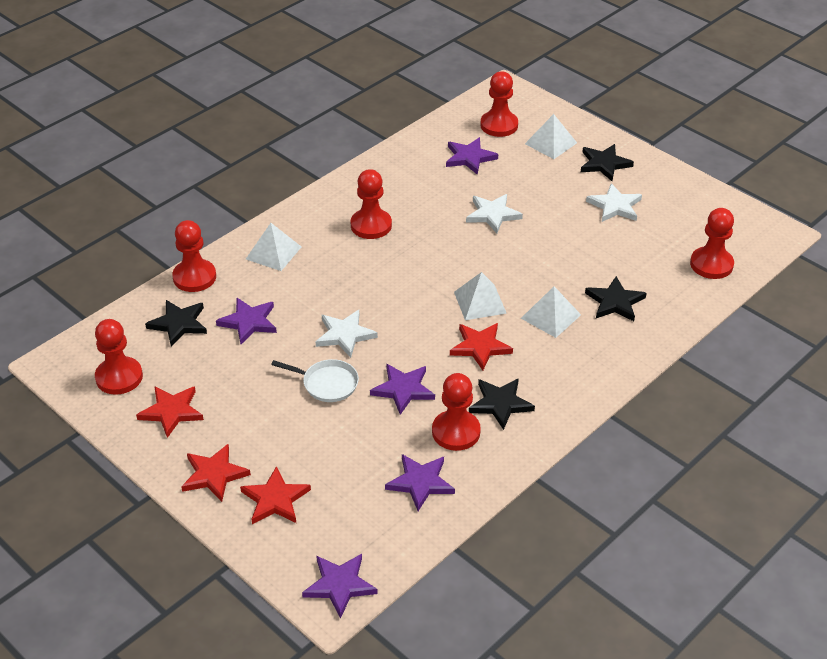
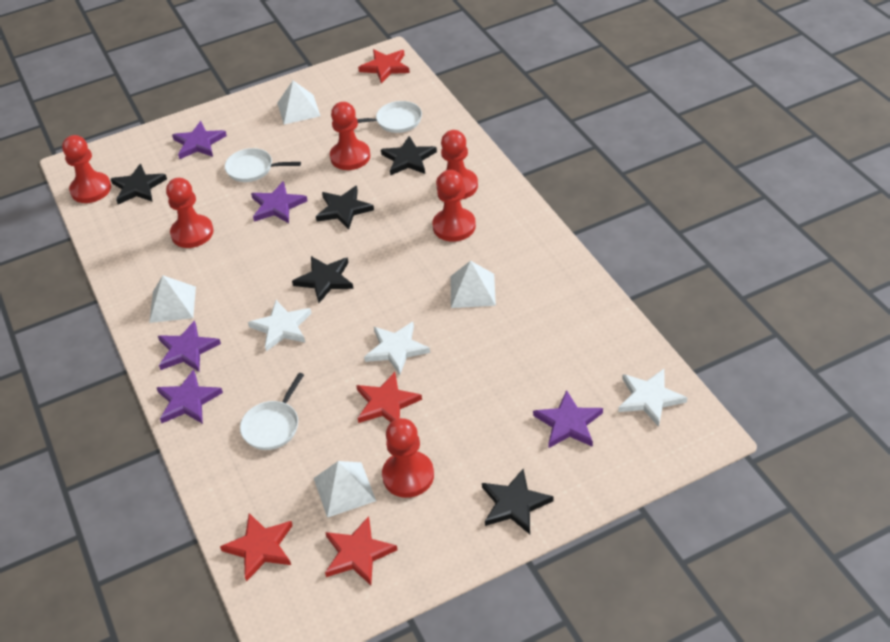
black star: 4 -> 5
white pan: 1 -> 3

